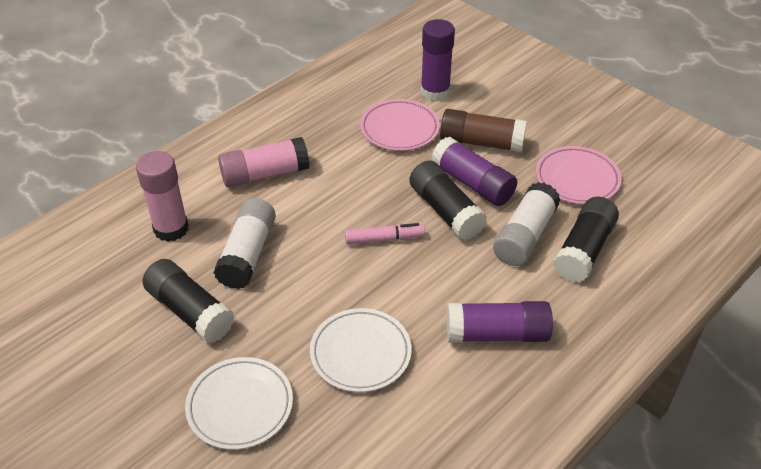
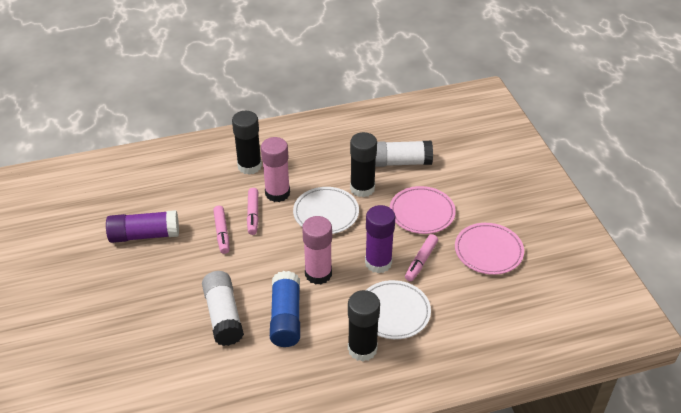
blue glue stick: 0 -> 1
brown glue stick: 1 -> 0
pink marker: 1 -> 3
purple glue stick: 3 -> 2

